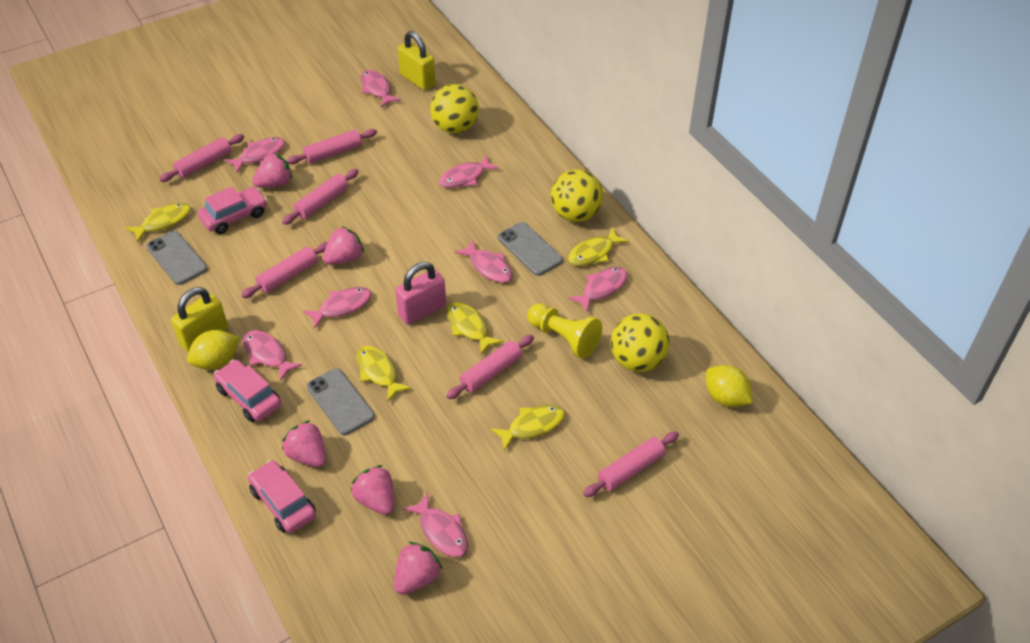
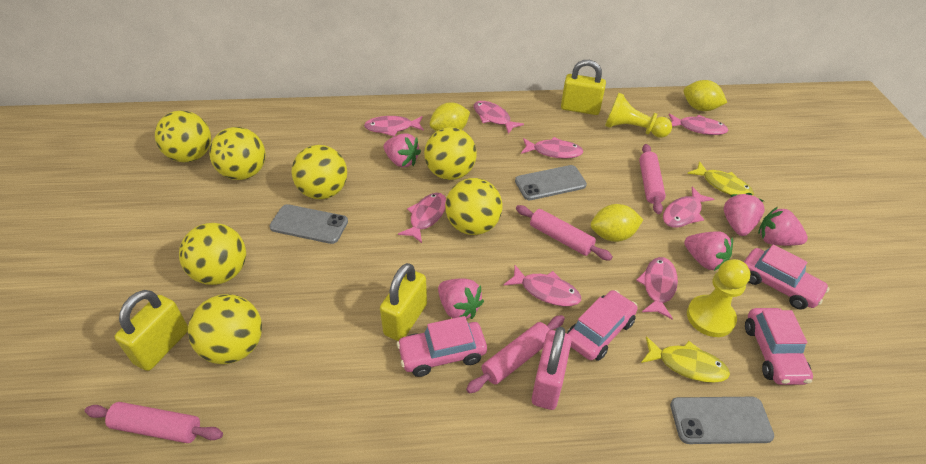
pink car: 3 -> 4
pink rolling pin: 6 -> 4
yellow ball: 3 -> 7
yellow fish: 5 -> 2
yellow lemon: 2 -> 3
yellow padlock: 2 -> 3
yellow pawn: 1 -> 2

